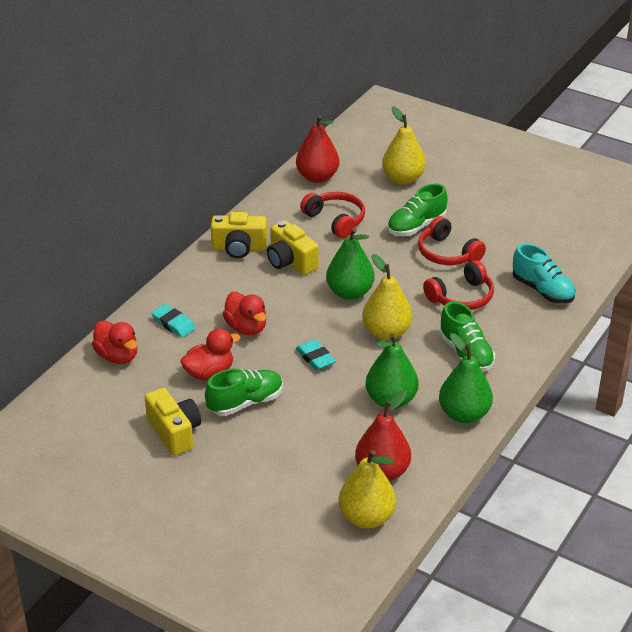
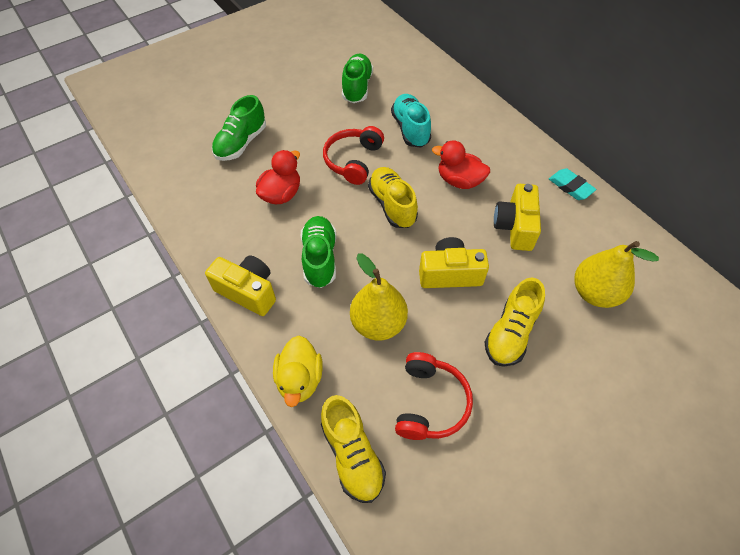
green pear: 3 -> 0
red duck: 3 -> 2
red headphones: 3 -> 2
red pear: 2 -> 0
turquoise eraser: 2 -> 1
yellow duck: 0 -> 1
yellow pear: 3 -> 2
yellow shoe: 0 -> 3

